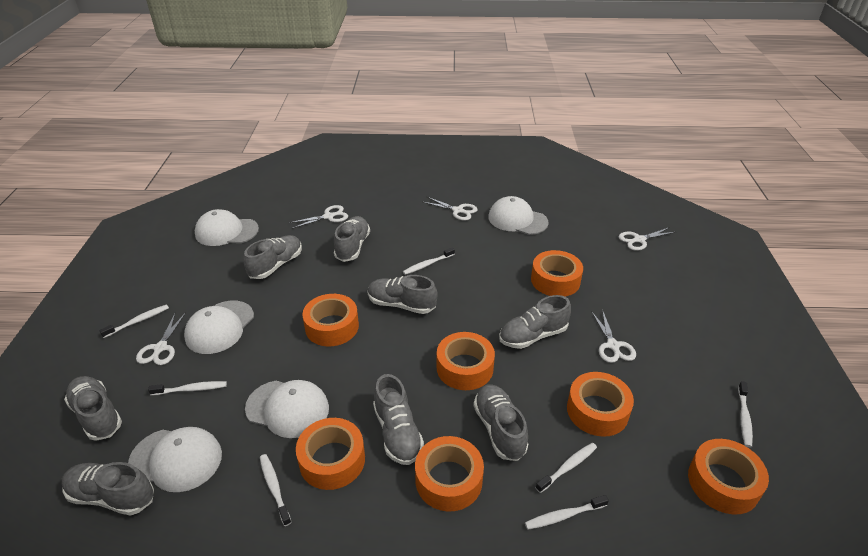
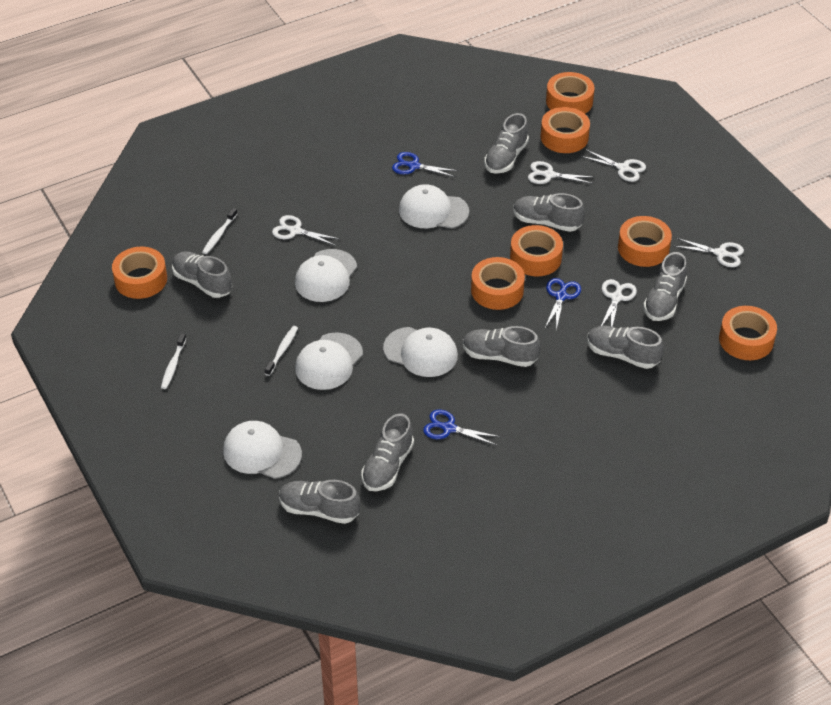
blue scissors: 0 -> 3
white toothbrush: 7 -> 3

